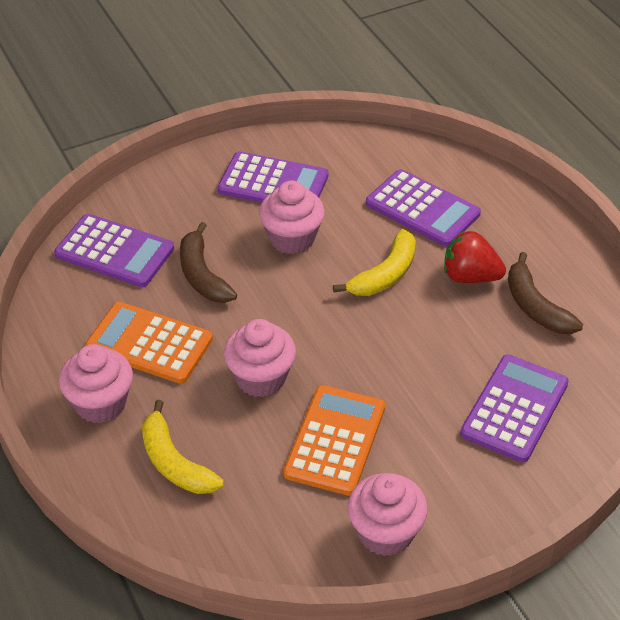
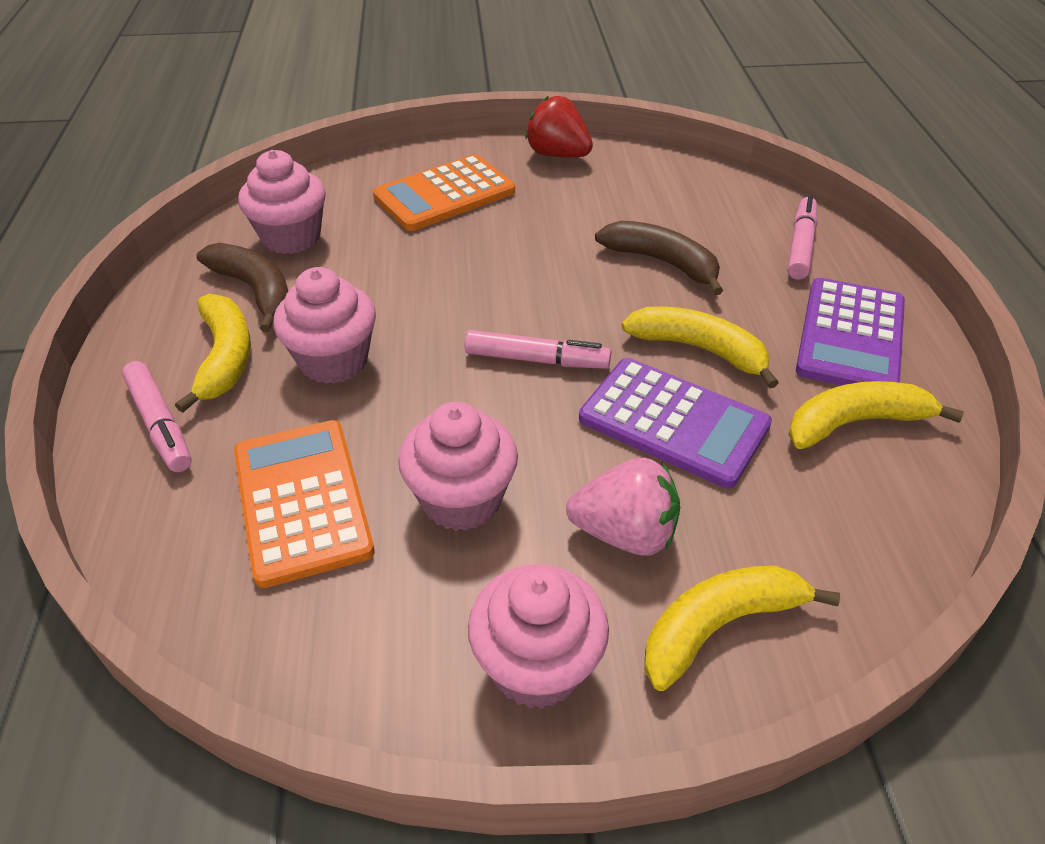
pink marker: 0 -> 3
pink strawberry: 0 -> 1
purple calculator: 4 -> 2
yellow banana: 2 -> 4

